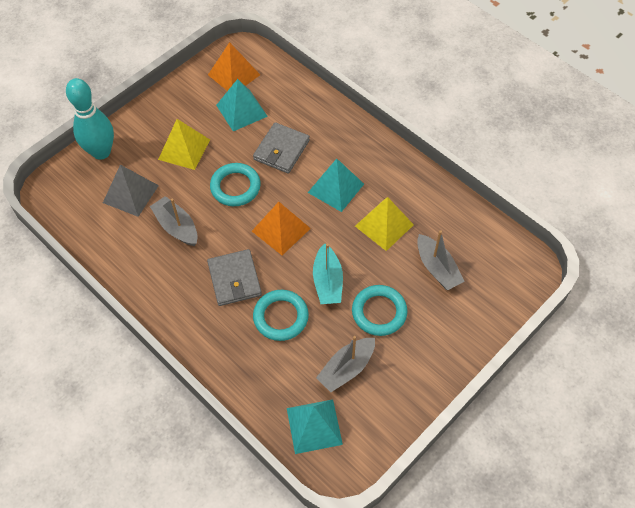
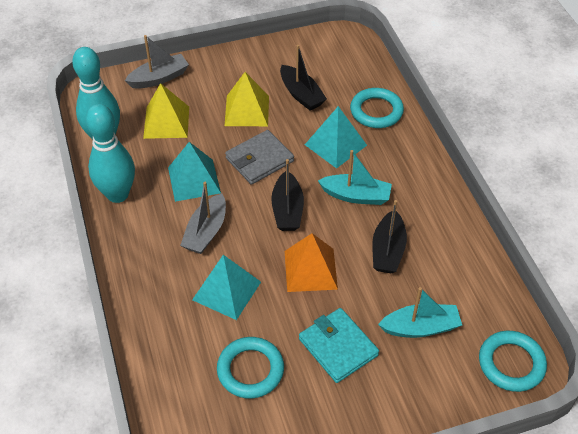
black boat: 0 -> 3
grey boat: 3 -> 2
grey pyramid: 1 -> 0
grey wallet: 2 -> 1
orange pyramid: 2 -> 1
turquoise boat: 1 -> 2
turquoise bowling pin: 1 -> 2
turquoise wallet: 0 -> 1

